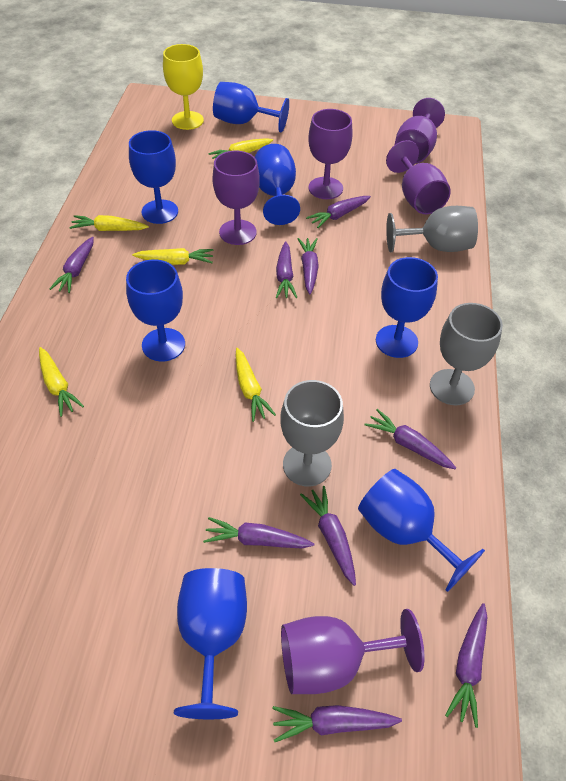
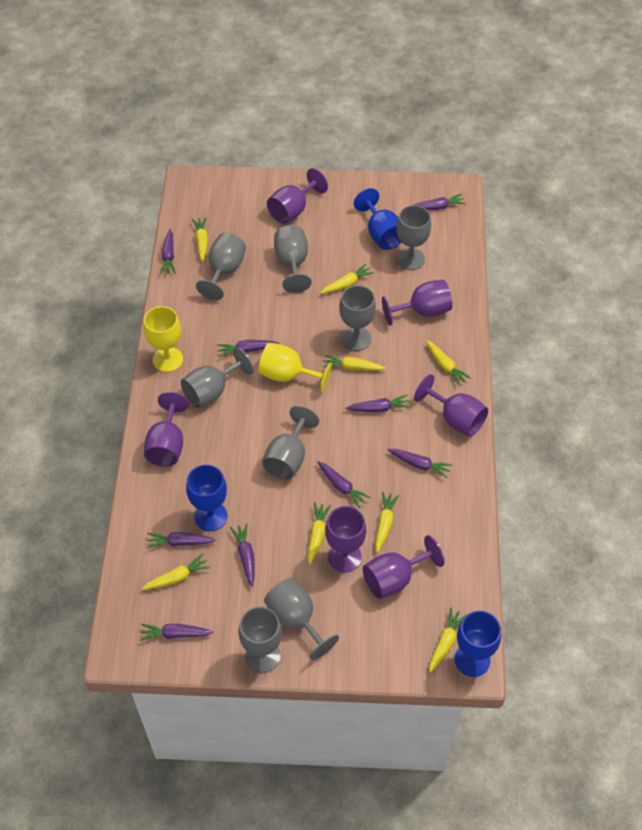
blue goblet: 7 -> 3
grey goblet: 3 -> 8
purple goblet: 5 -> 6
yellow carrot: 5 -> 8
yellow goblet: 1 -> 2

